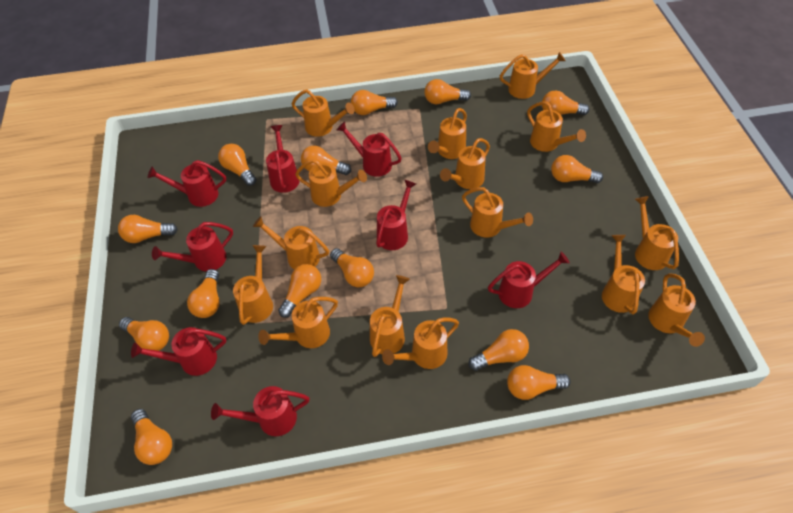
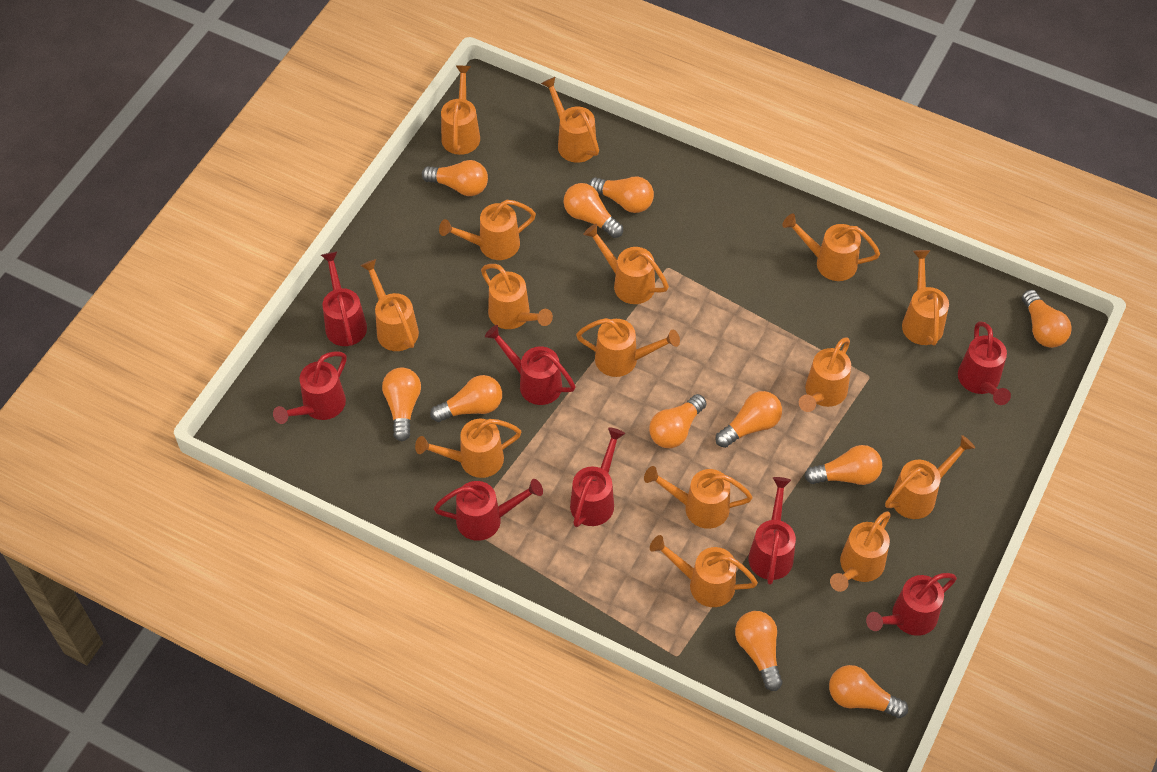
orange light bulb: 14 -> 11

